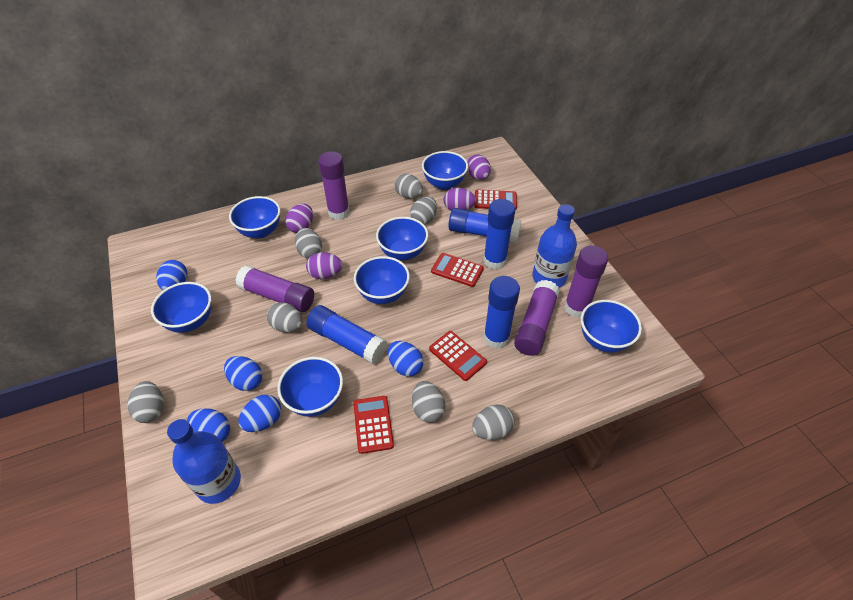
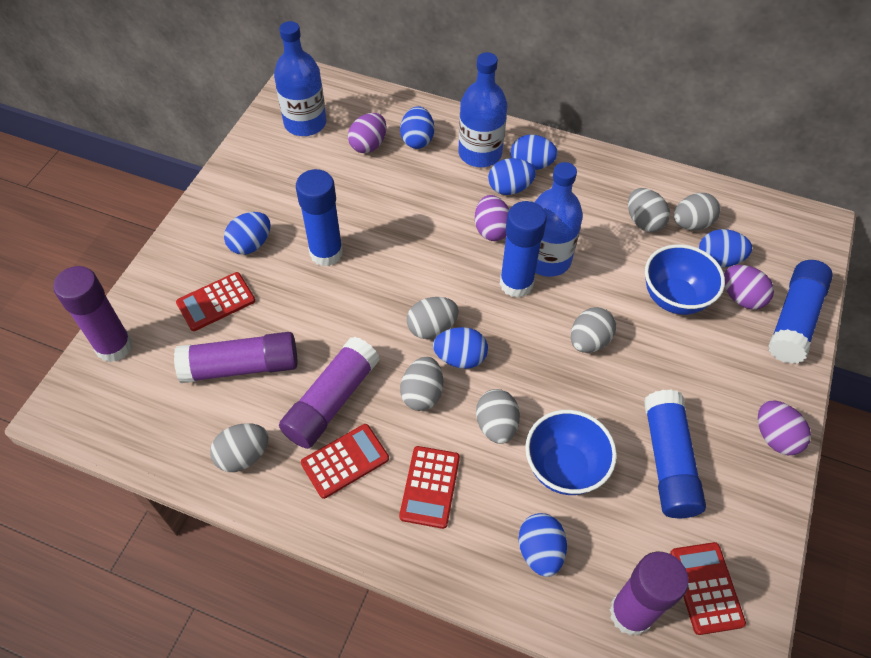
blue bottle: 2 -> 3
blue bowl: 7 -> 2
blue egg: 5 -> 7

